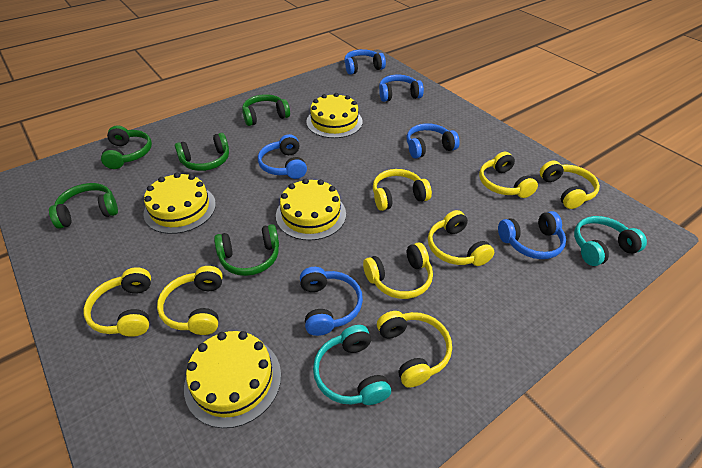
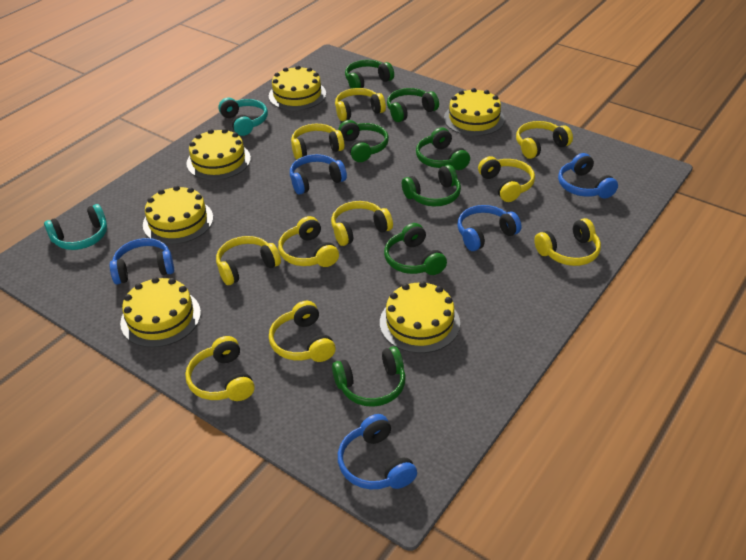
blue headphones: 6 -> 5
green headphones: 5 -> 7
yellow cake: 4 -> 6
yellow headphones: 8 -> 10

